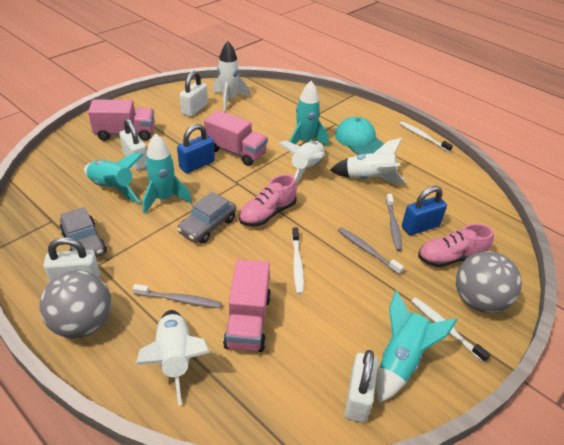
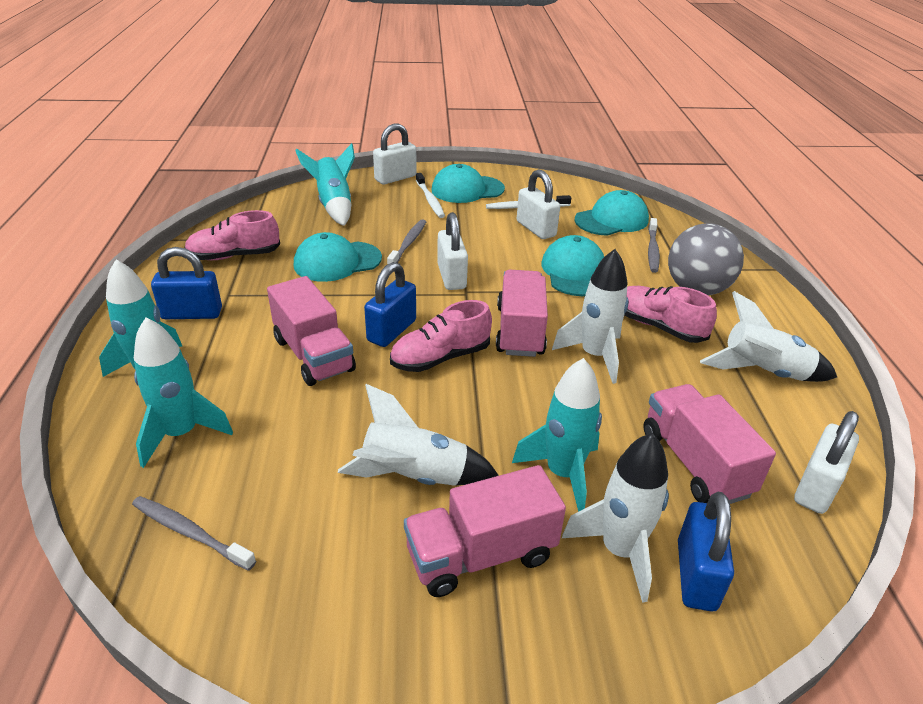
blue padlock: 2 -> 3
grey ball: 2 -> 1
grey car: 2 -> 0
pink shoe: 2 -> 3
pink truck: 3 -> 4
turquoise cap: 1 -> 4
white toothbrush: 3 -> 2

